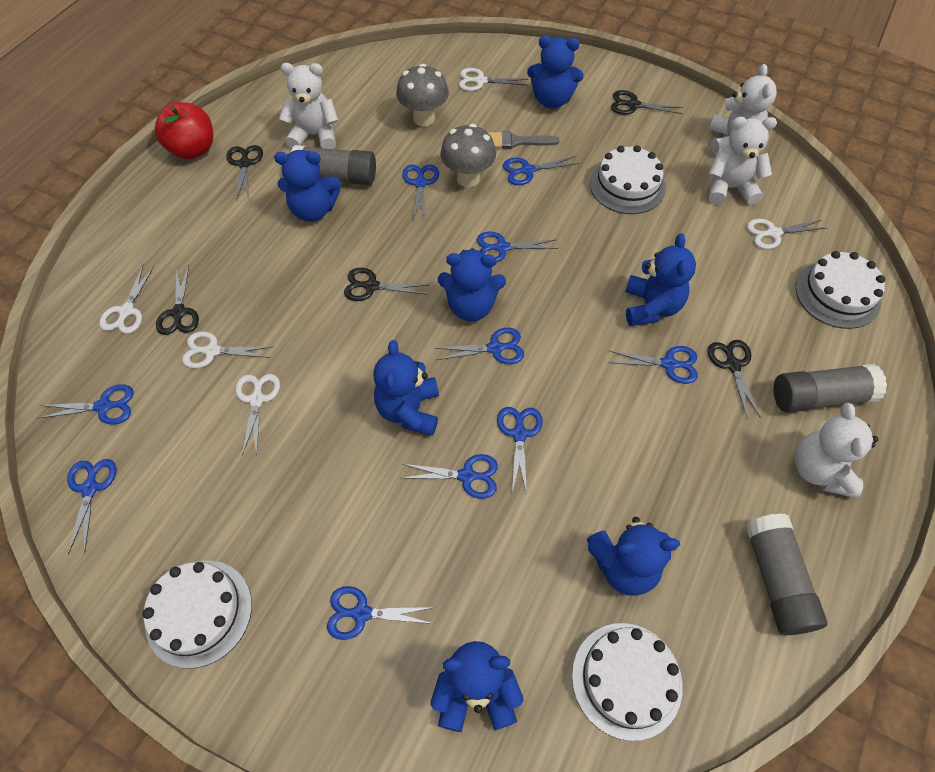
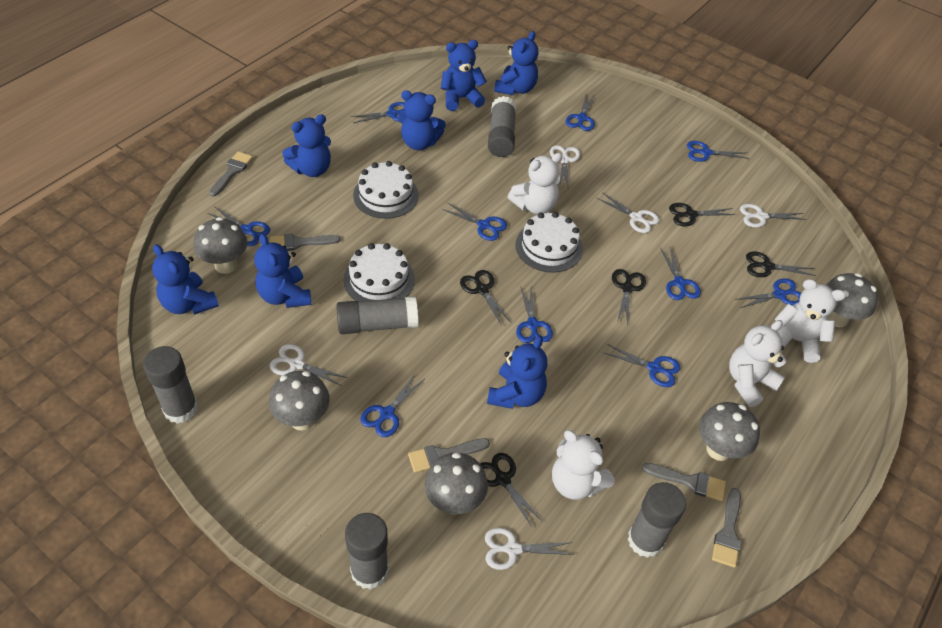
grey brush: 1 -> 5
grey glue stick: 3 -> 5
grey mushroom: 2 -> 5
red apple: 1 -> 0
white cake: 4 -> 3

